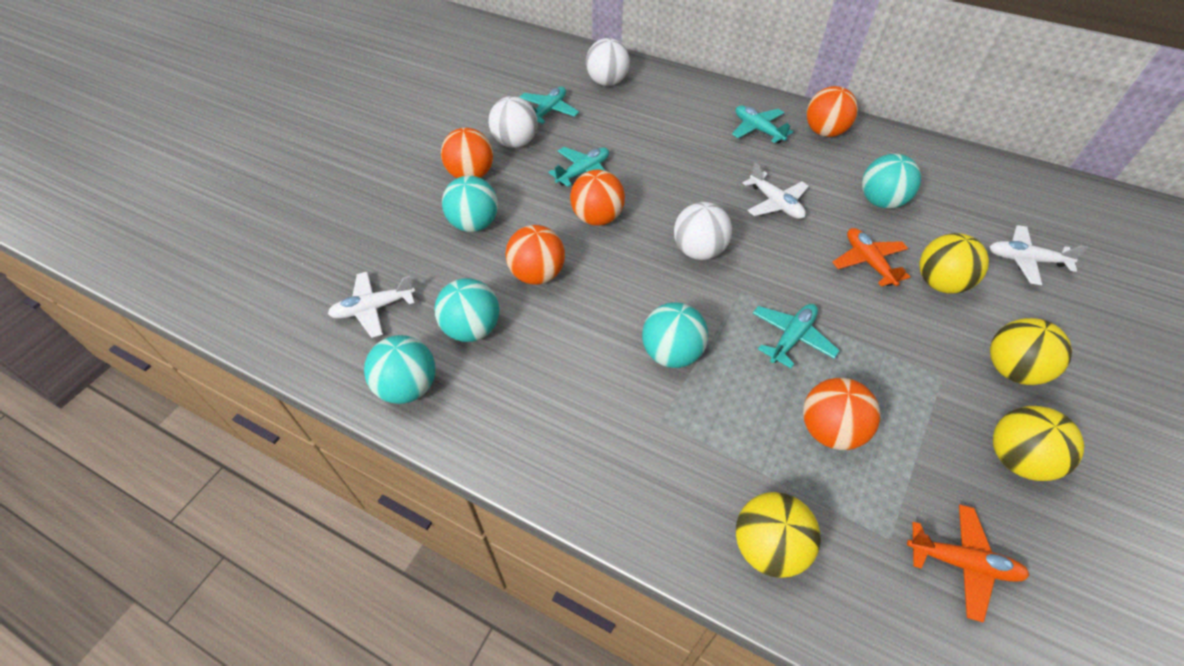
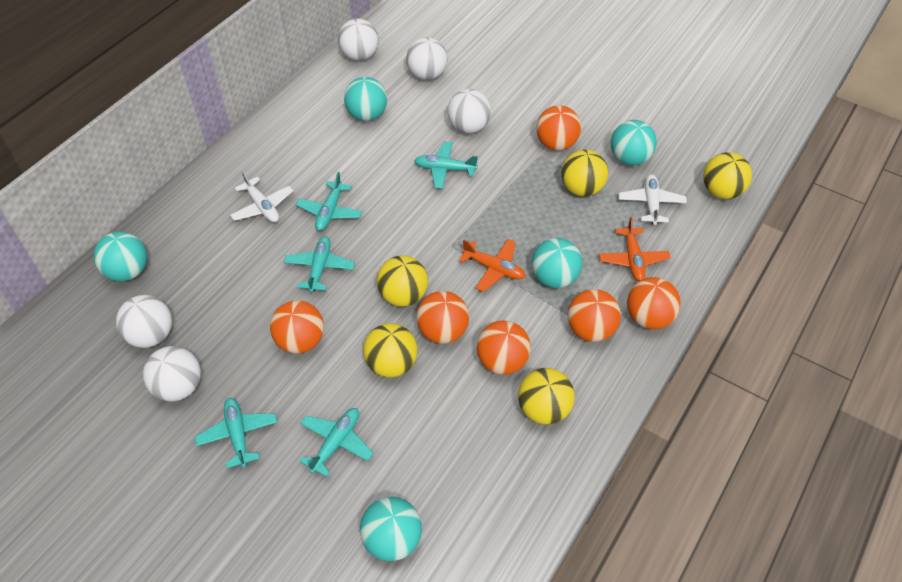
orange ball: 5 -> 6
turquoise plane: 4 -> 5
white ball: 3 -> 5
white plane: 3 -> 2
yellow ball: 4 -> 5

